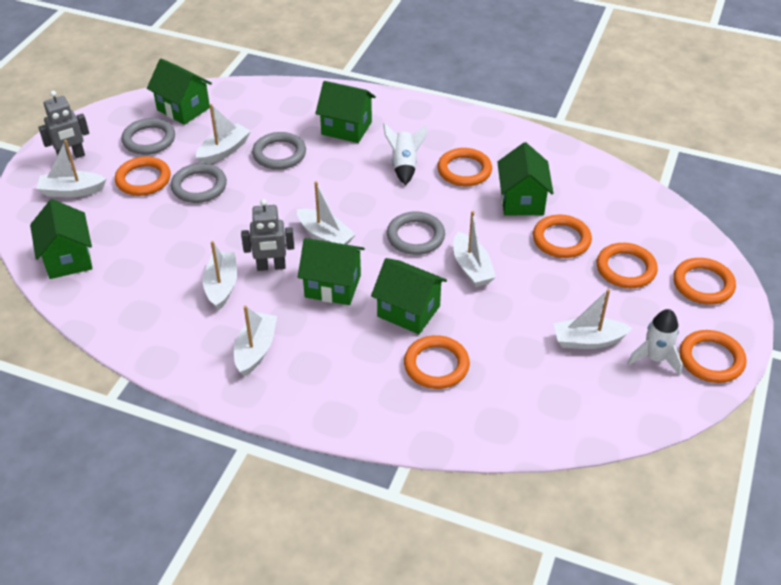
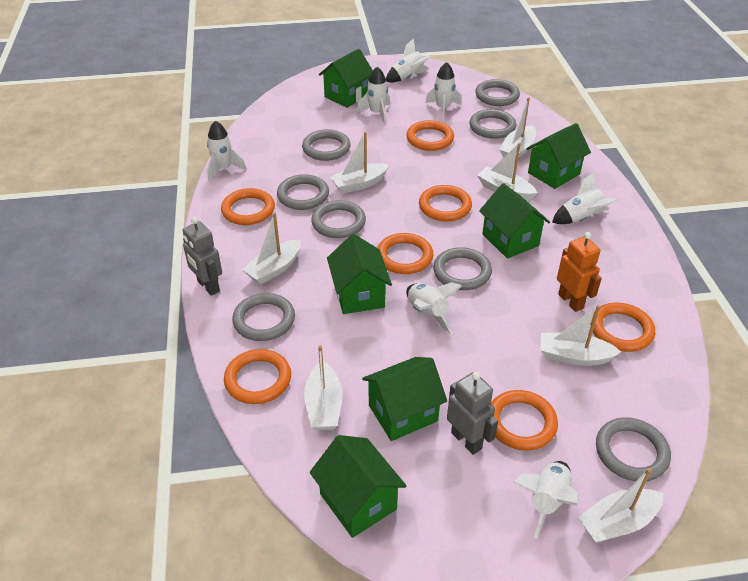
grey ring: 4 -> 8
orange robot: 0 -> 1
white rocket: 2 -> 7

